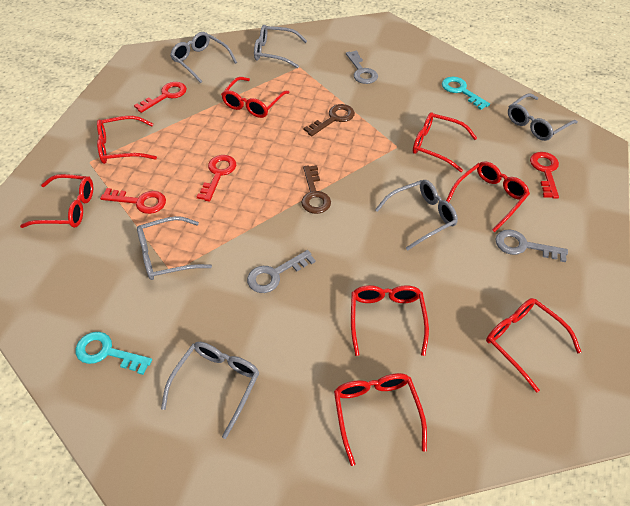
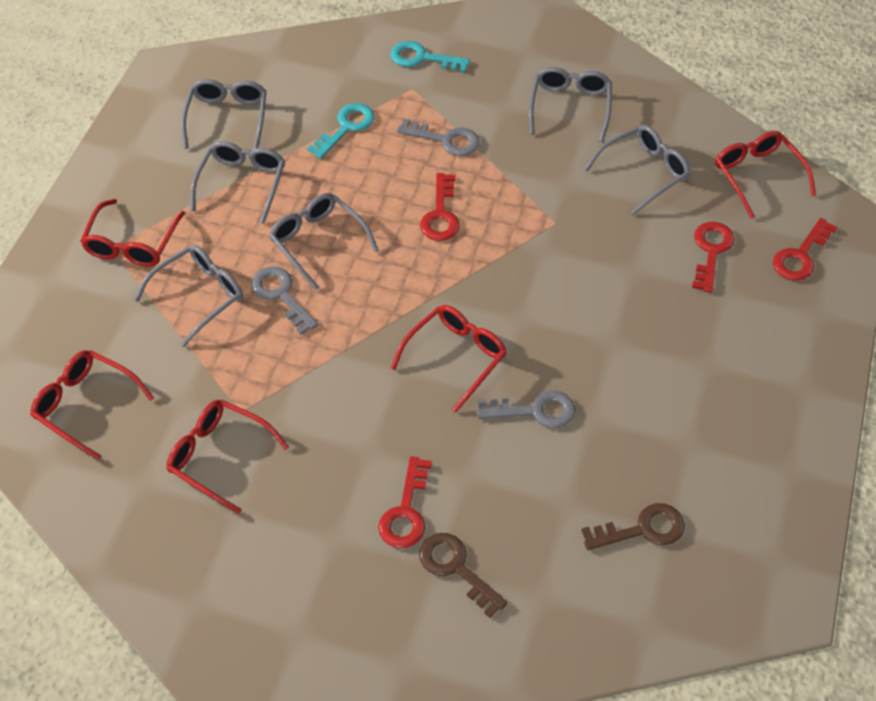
red glasses: 8 -> 5

